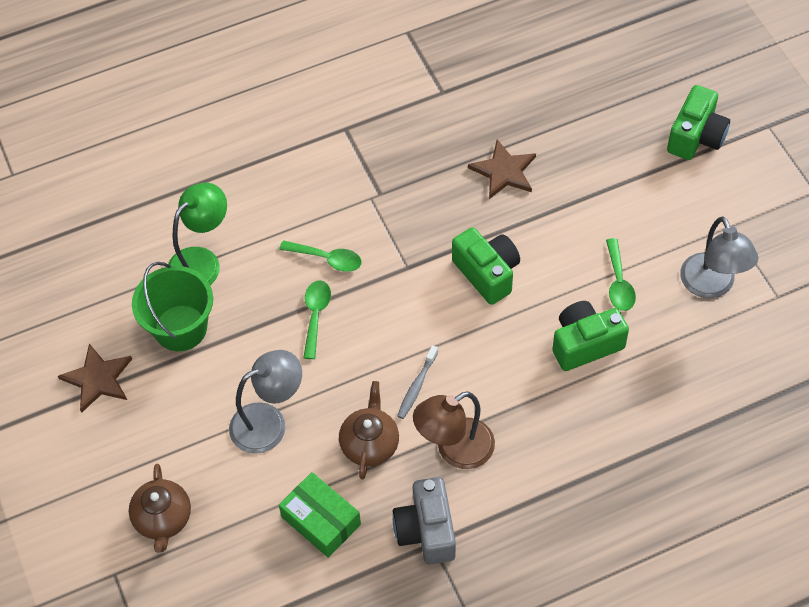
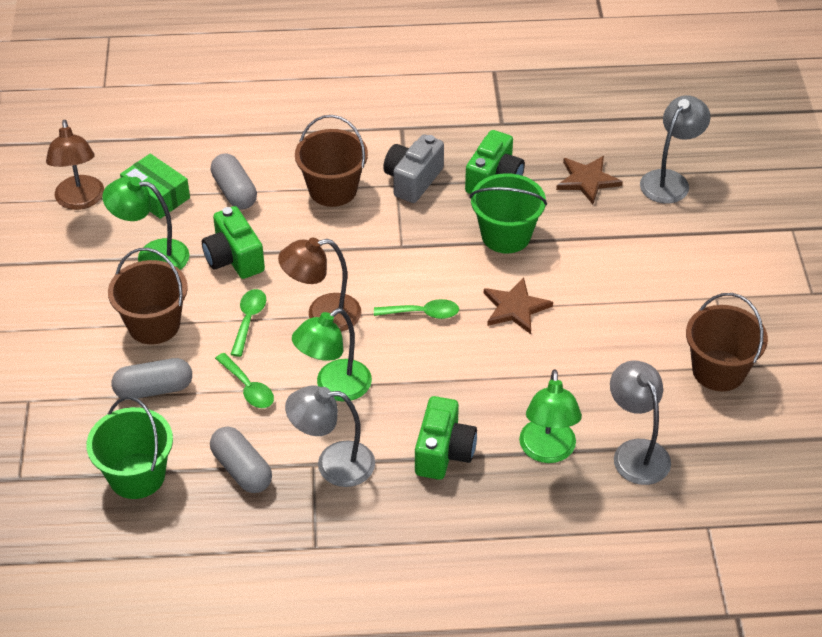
brown bucket: 0 -> 3
brown lamp: 1 -> 2
brown teapot: 2 -> 0
green bucket: 1 -> 2
green lamp: 1 -> 3
grey capsule: 0 -> 3
grey lamp: 2 -> 3
grey toothbrush: 1 -> 0

